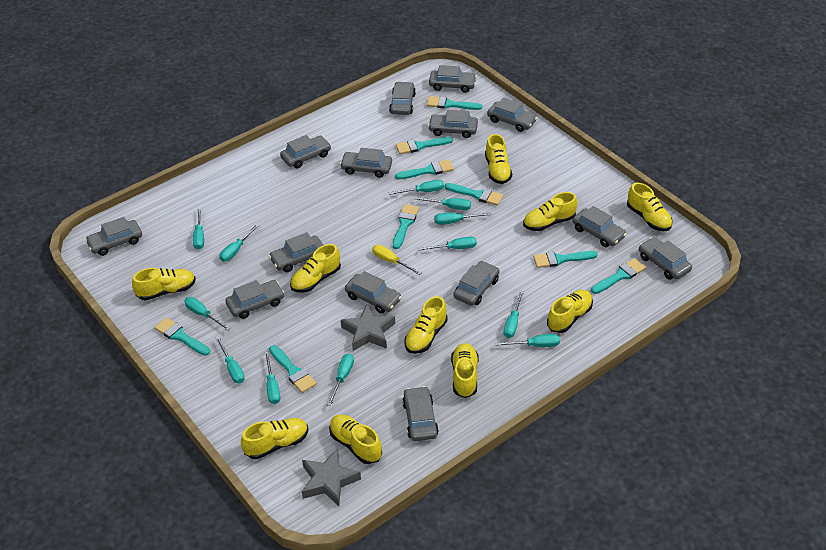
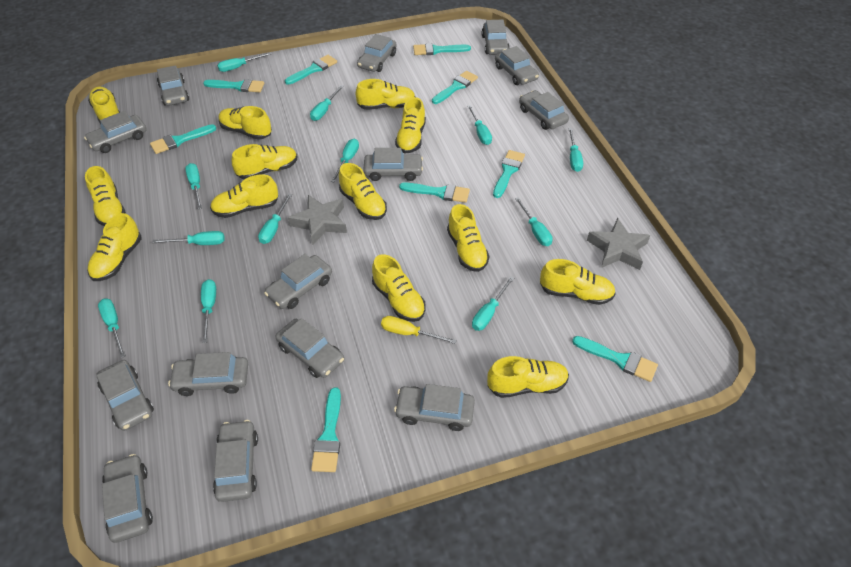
yellow shoe: 10 -> 13

